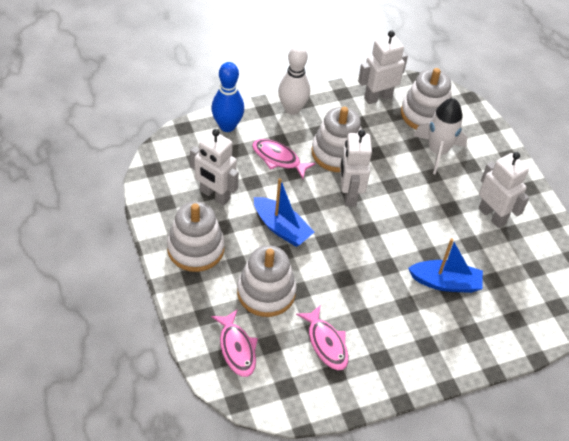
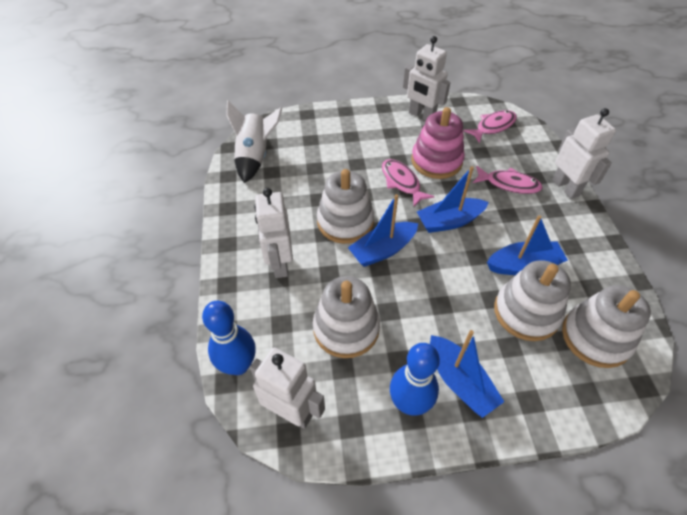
blue boat: 2 -> 4
blue bowling pin: 1 -> 2
pink stacking toy: 0 -> 1
white bowling pin: 1 -> 0

